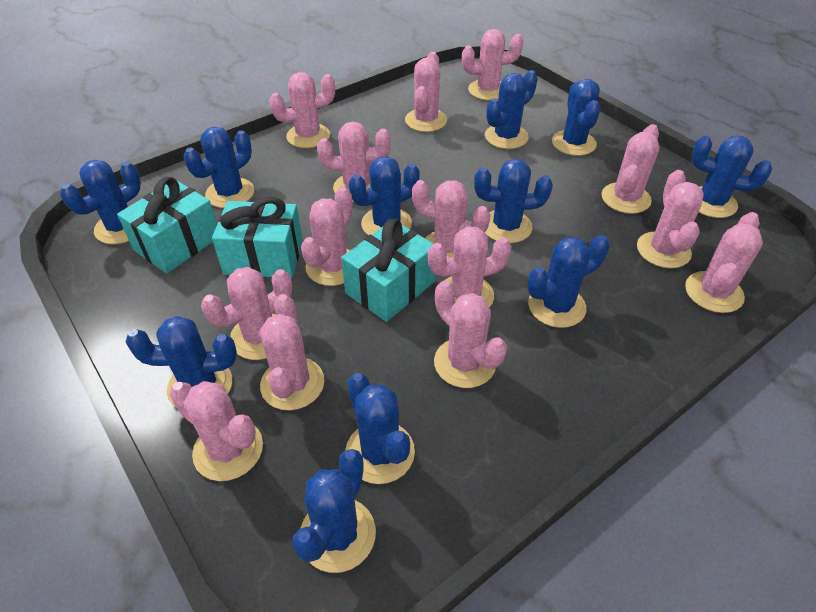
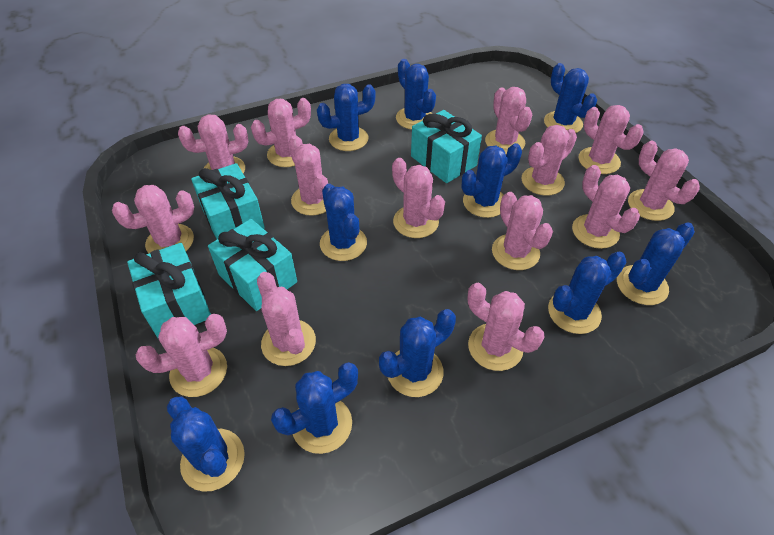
blue cactus: 11 -> 10
turquoise gift: 3 -> 4

